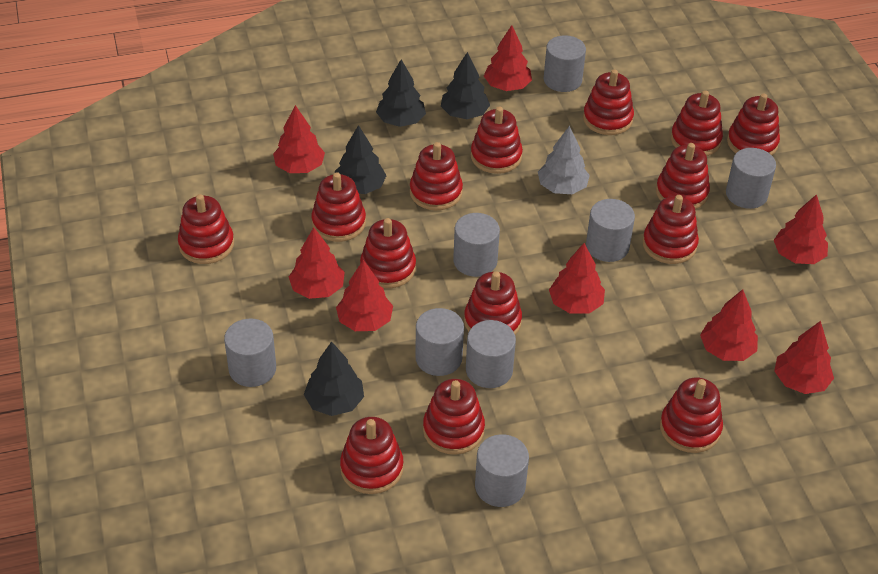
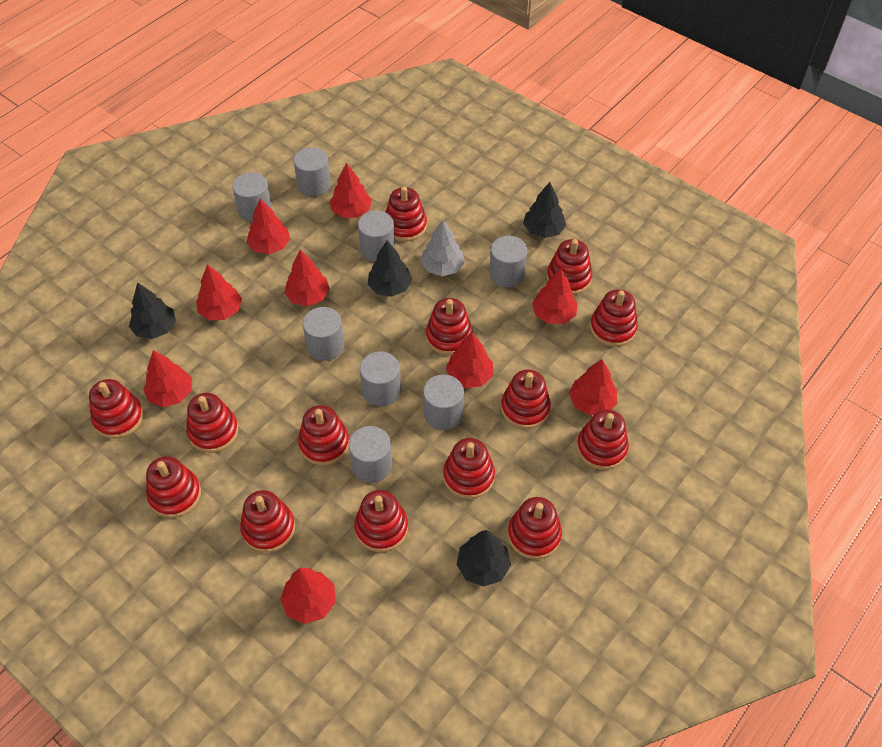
red tree: 8 -> 9

